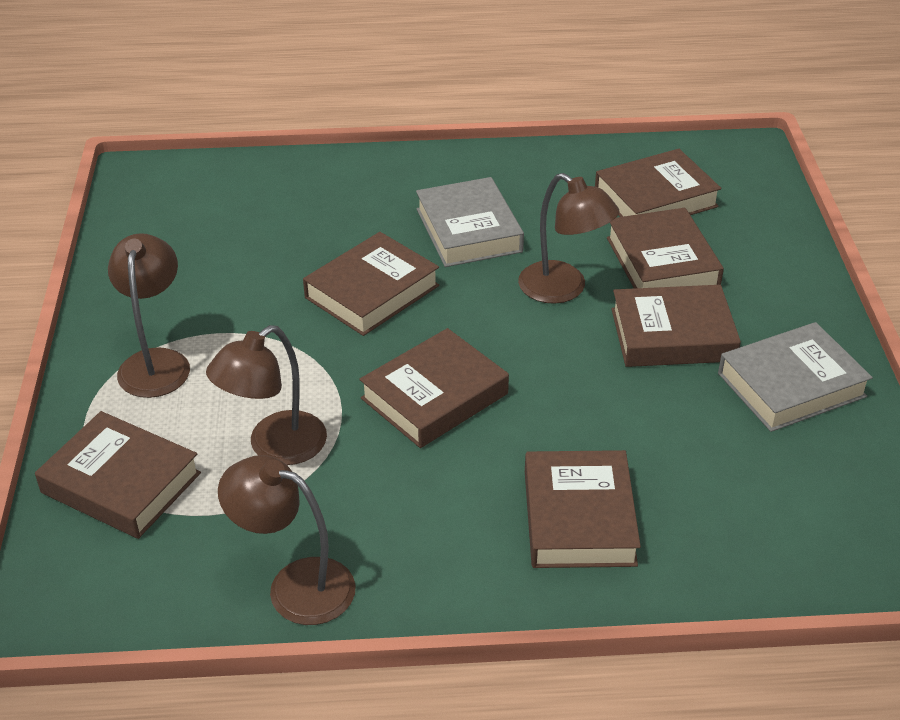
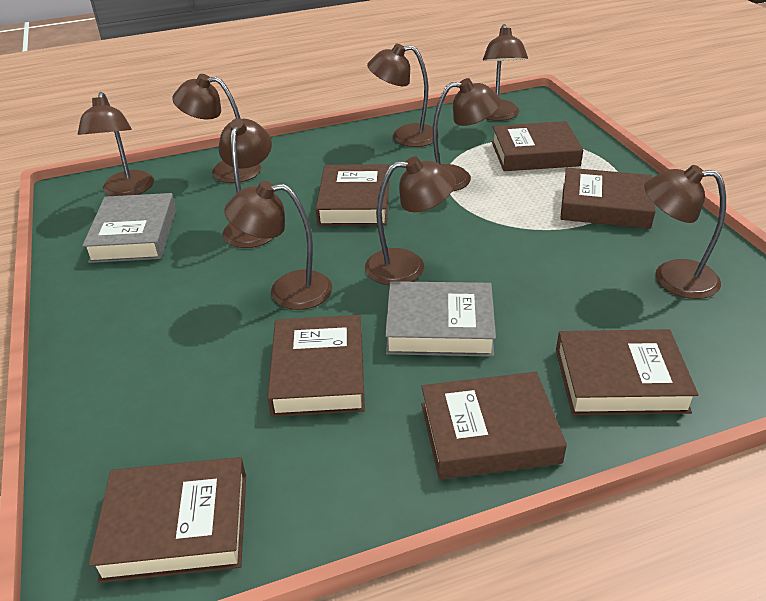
brown lamp: 4 -> 9

